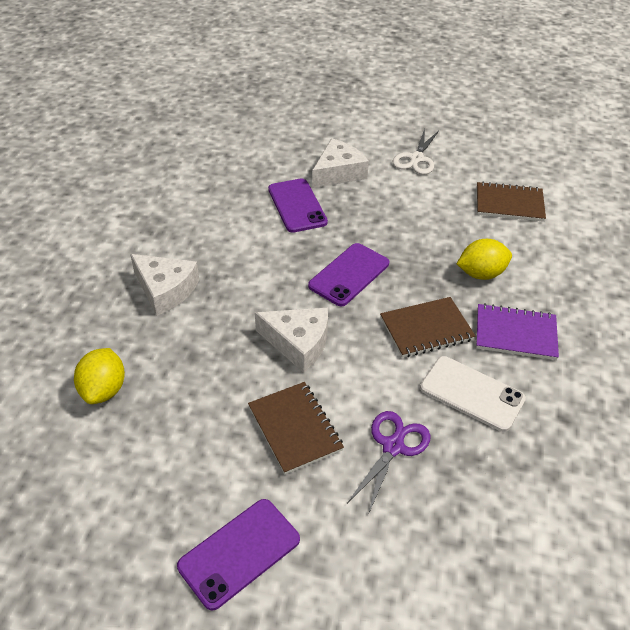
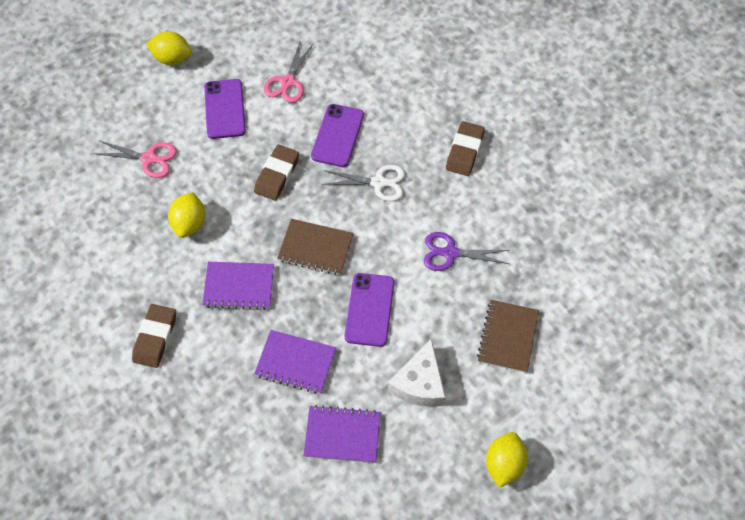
brown eraser: 0 -> 3
brown notebook: 3 -> 2
pink scissors: 0 -> 2
purple notebook: 1 -> 3
white cheese: 3 -> 1
white phone: 1 -> 0
yellow lemon: 2 -> 3

